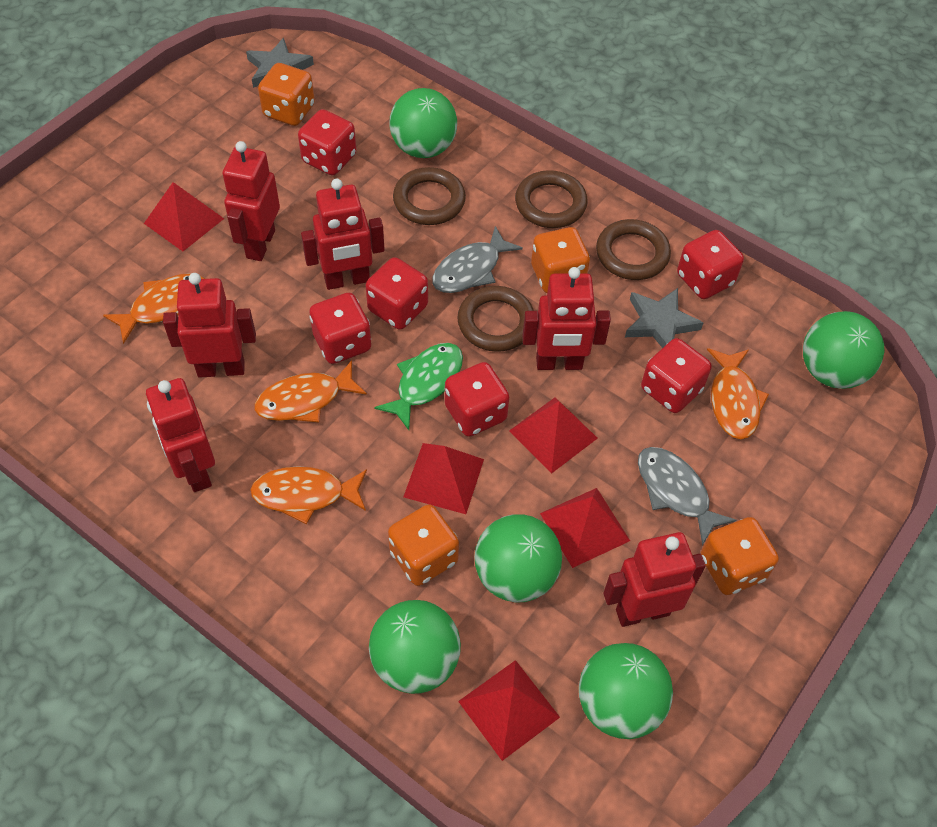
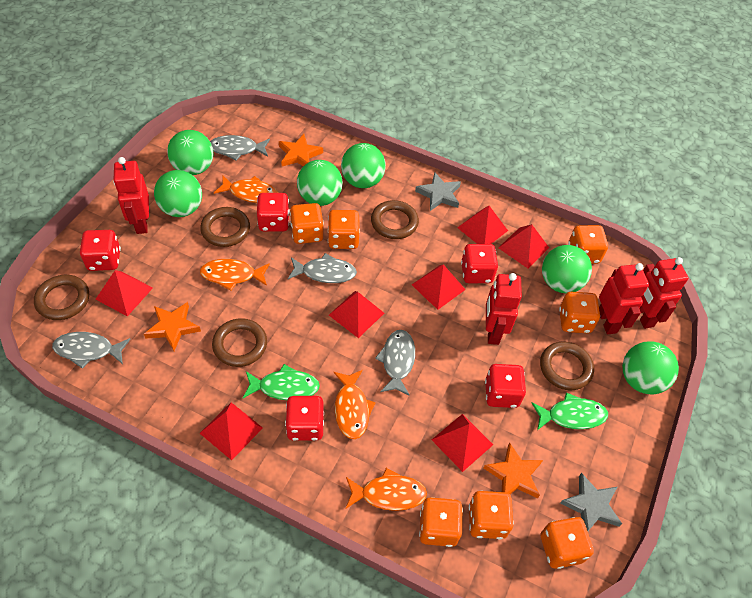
brown ring: 4 -> 5
green ball: 5 -> 6
green fish: 1 -> 2
grey fish: 2 -> 4
orange dice: 4 -> 7
orange star: 0 -> 3
red dice: 6 -> 5
red pyramid: 5 -> 7
red robot: 6 -> 4

